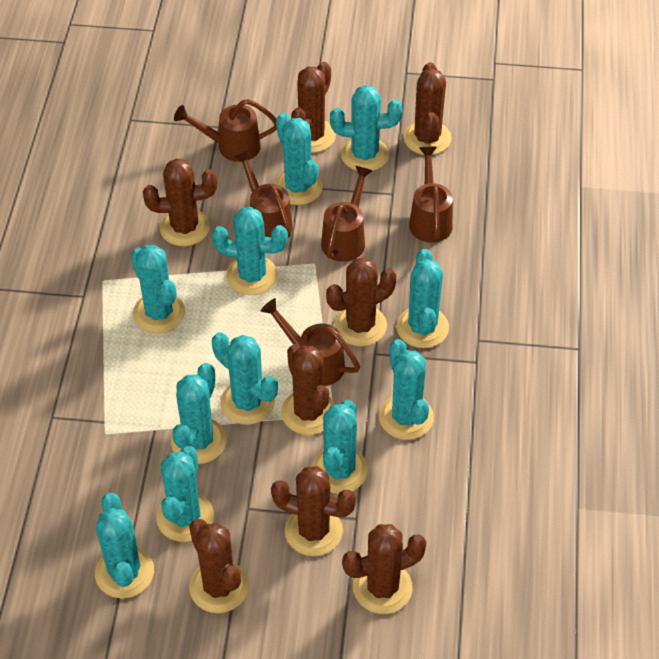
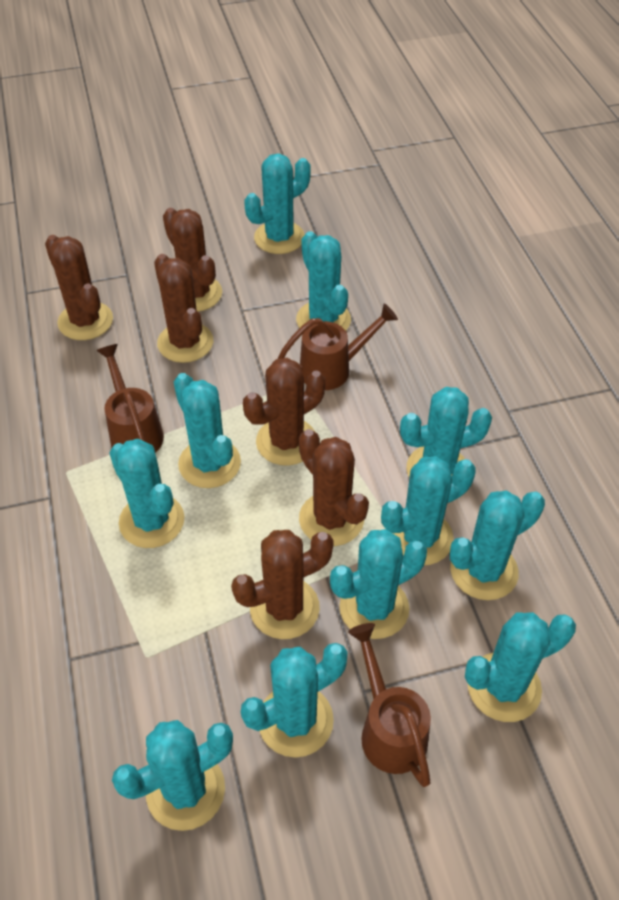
brown cactus: 8 -> 6
brown watering can: 5 -> 3

